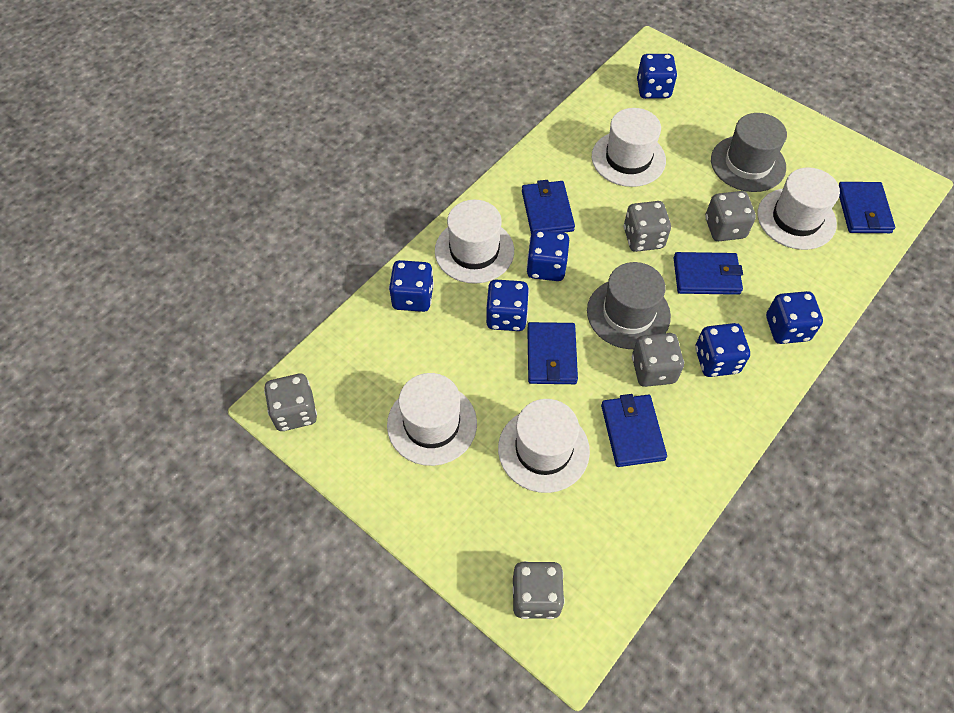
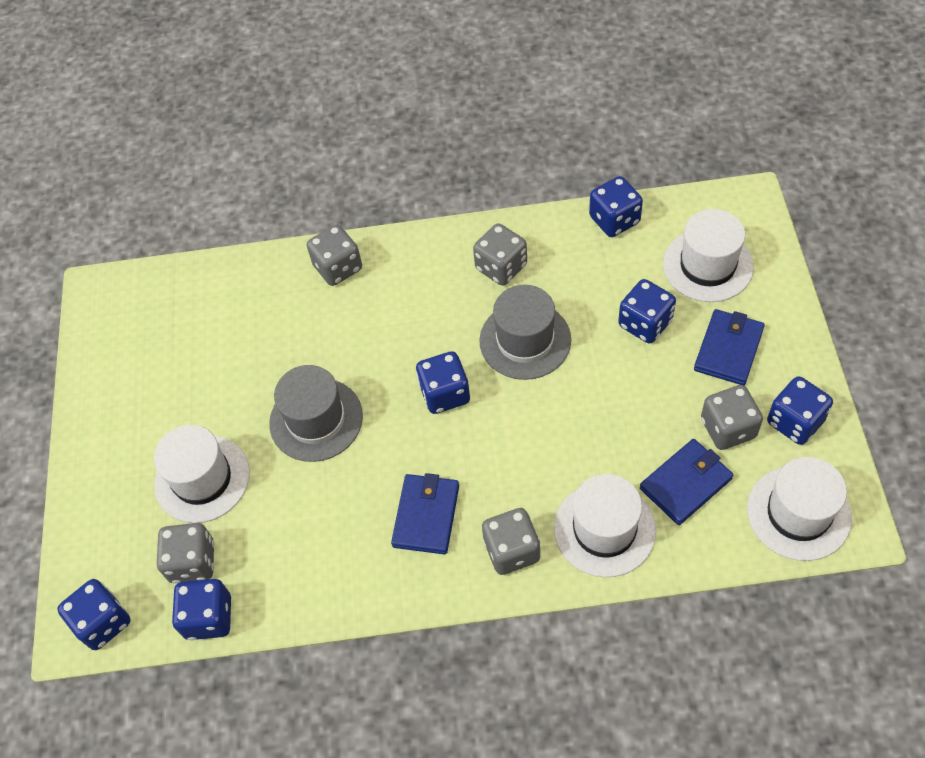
blue wallet: 5 -> 3
white hat: 5 -> 4

